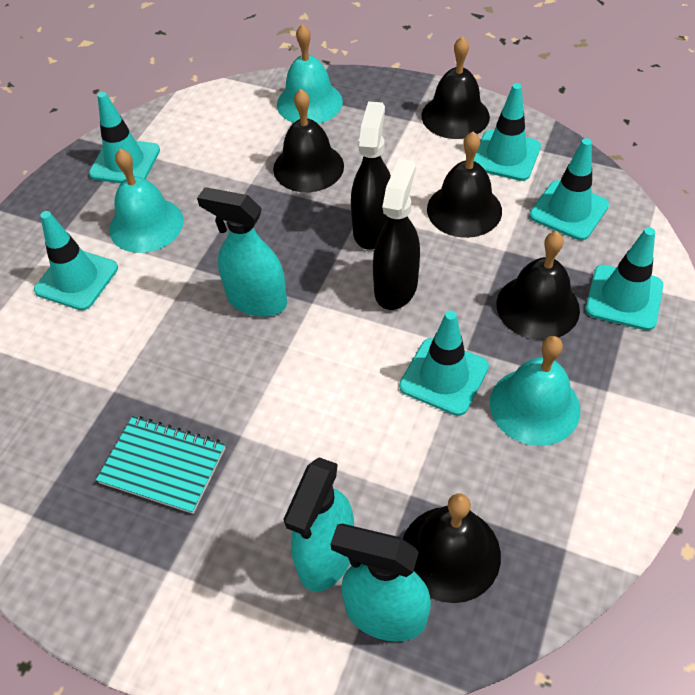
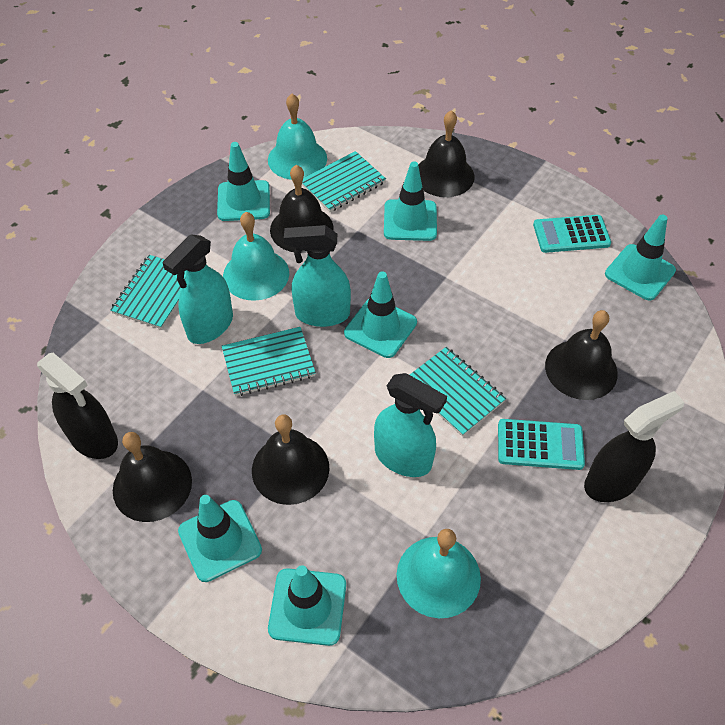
turquoise calculator: 0 -> 2
turquoise notebook: 1 -> 4

